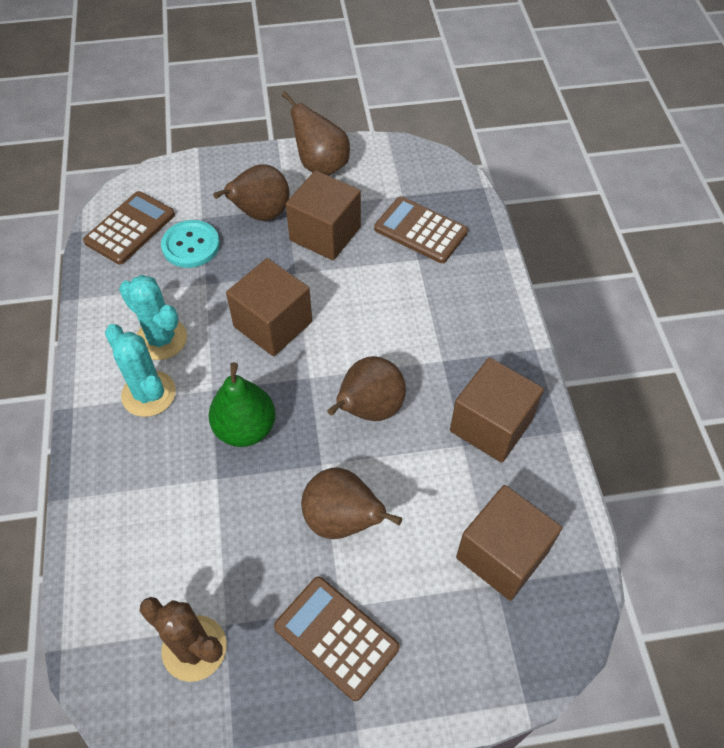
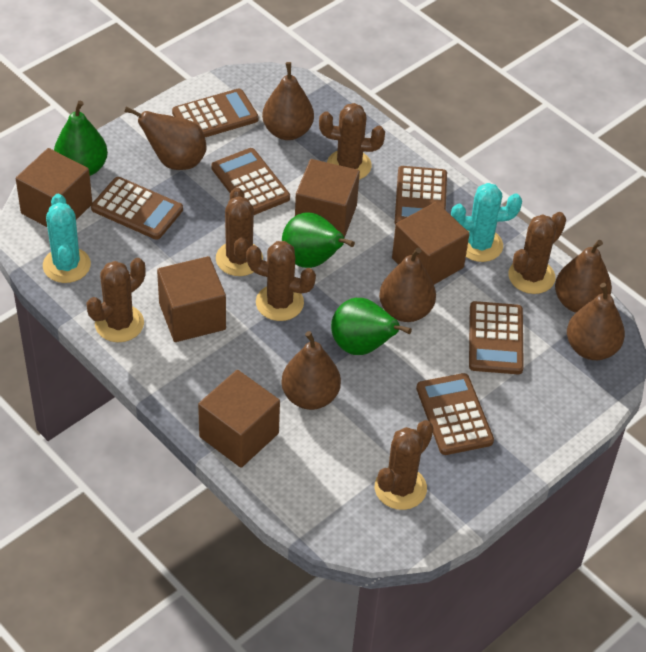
brown cactus: 1 -> 6
brown calculator: 3 -> 6
brown cube: 4 -> 5
brown pear: 4 -> 6
green pear: 1 -> 3
turquoise button: 1 -> 0

